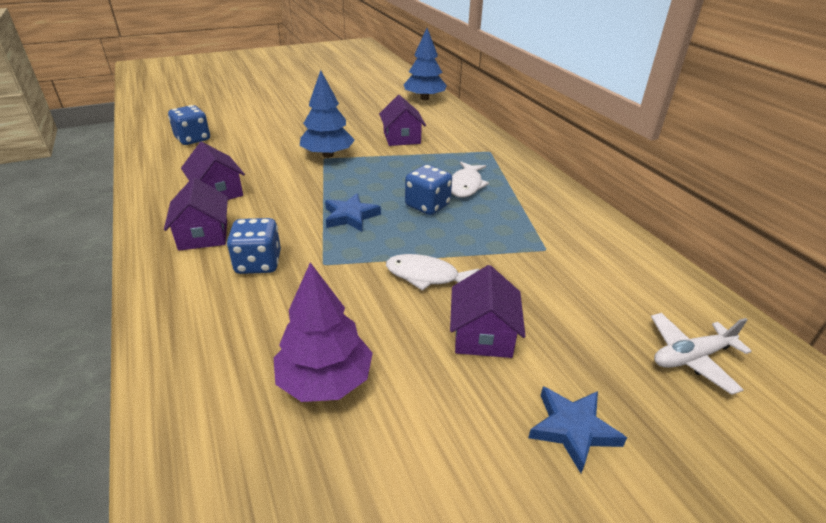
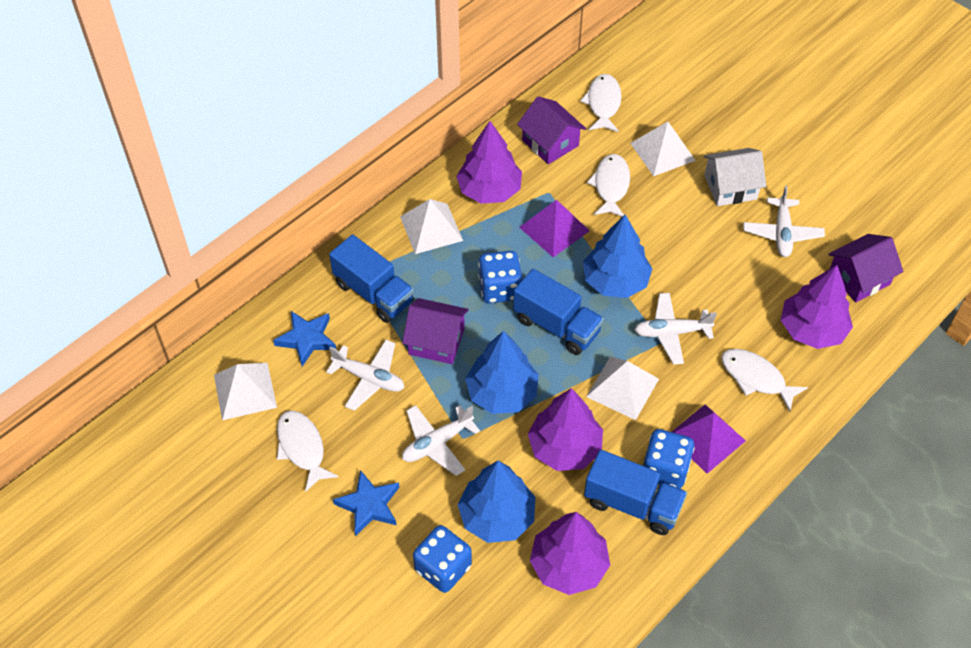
blue tree: 2 -> 3
blue truck: 0 -> 3
purple house: 4 -> 3
purple pyramid: 0 -> 2
purple tree: 1 -> 4
white fish: 2 -> 4
white house: 0 -> 1
white plane: 1 -> 4
white pyramid: 0 -> 4

